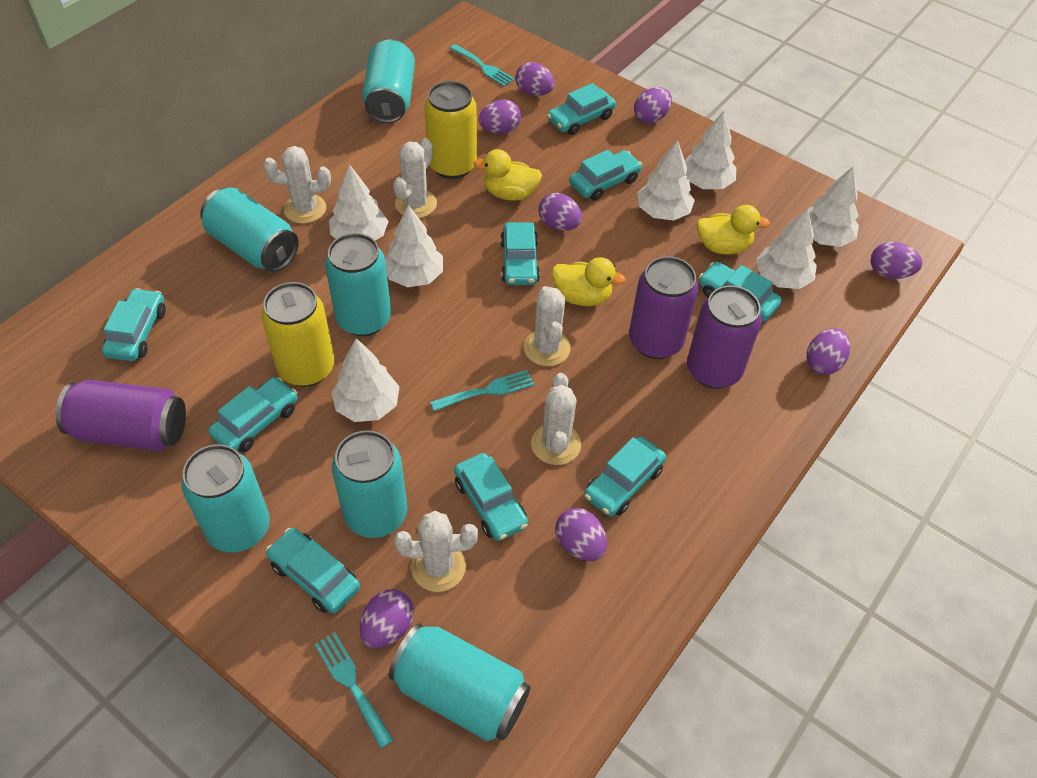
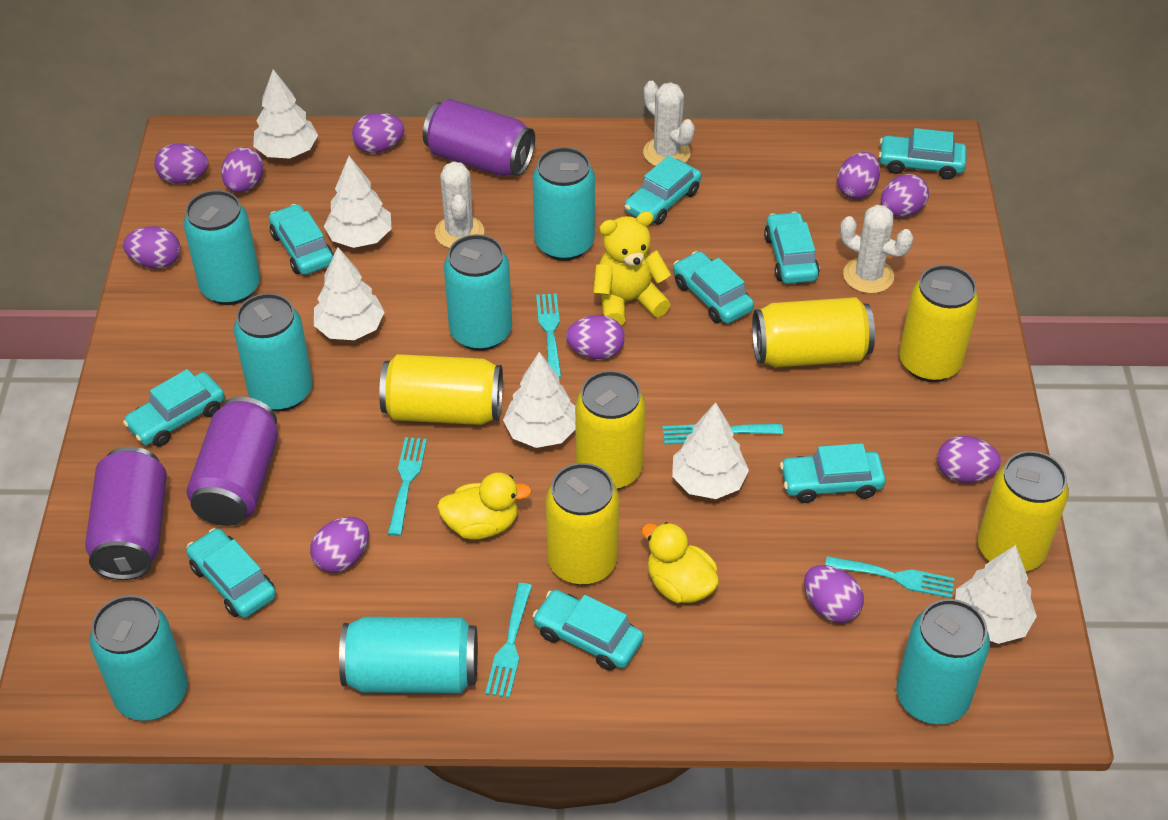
purple egg: 8 -> 10
turquoise can: 6 -> 7
turquoise fork: 3 -> 5
white cactus: 5 -> 3
white tree: 7 -> 6
yellow can: 2 -> 6
yellow duck: 3 -> 2
yellow teddy bear: 0 -> 1

